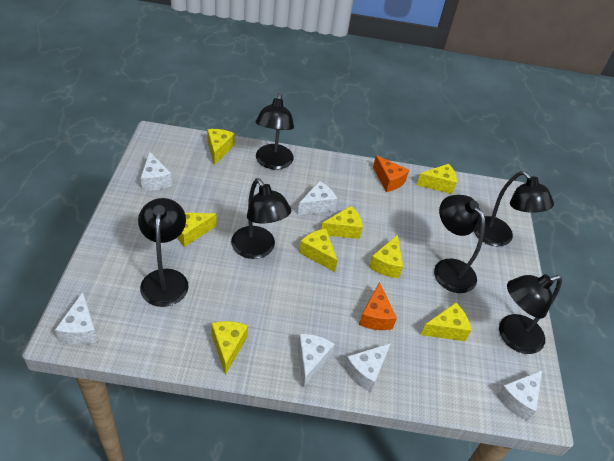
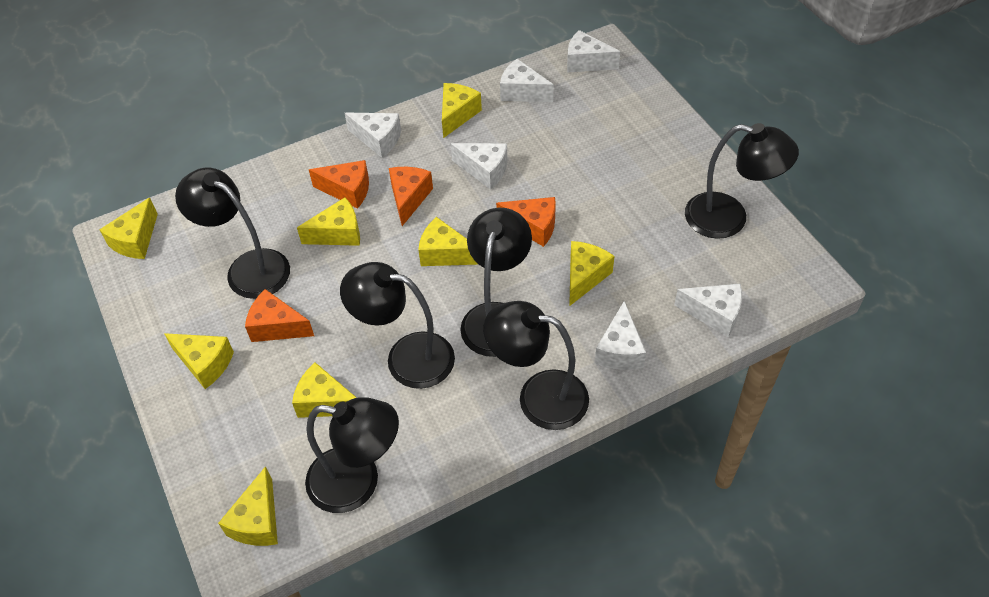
orange cheese: 2 -> 4

